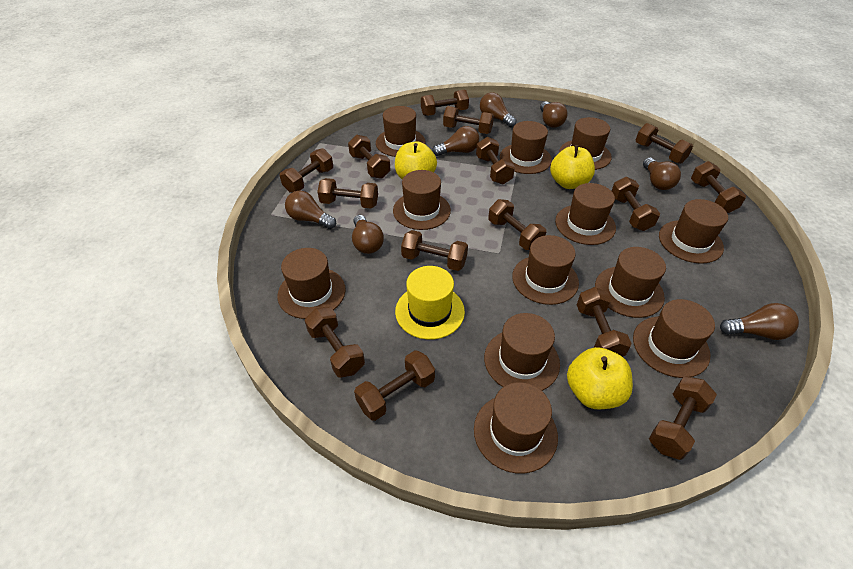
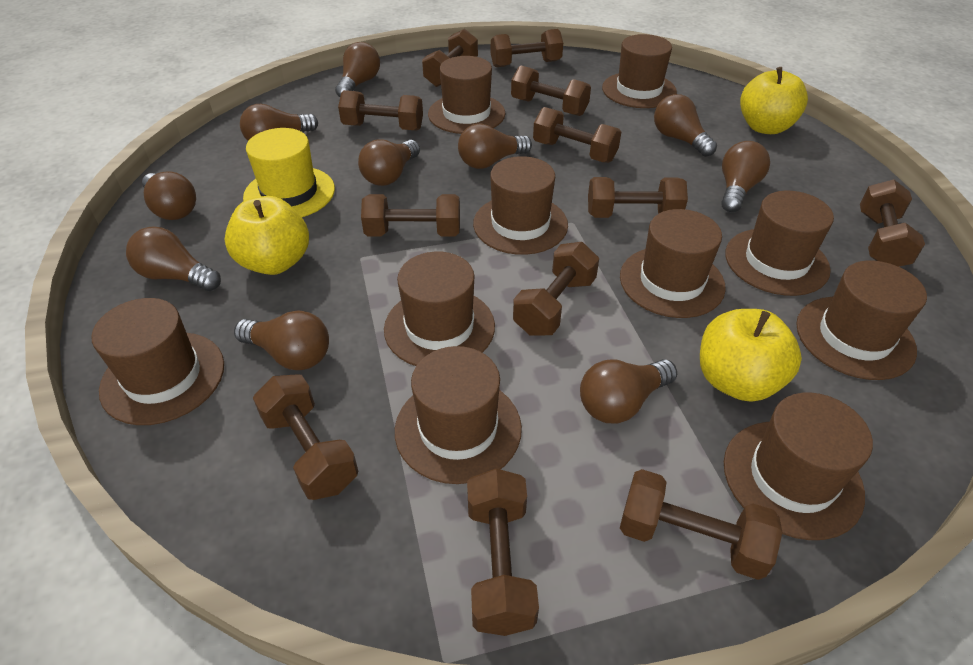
brown dumbbell: 15 -> 12
brown hat: 12 -> 10
brown light bulb: 7 -> 10

